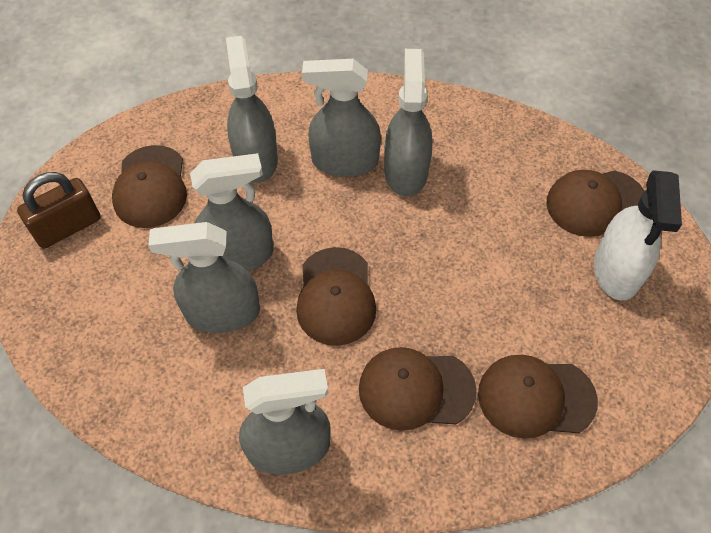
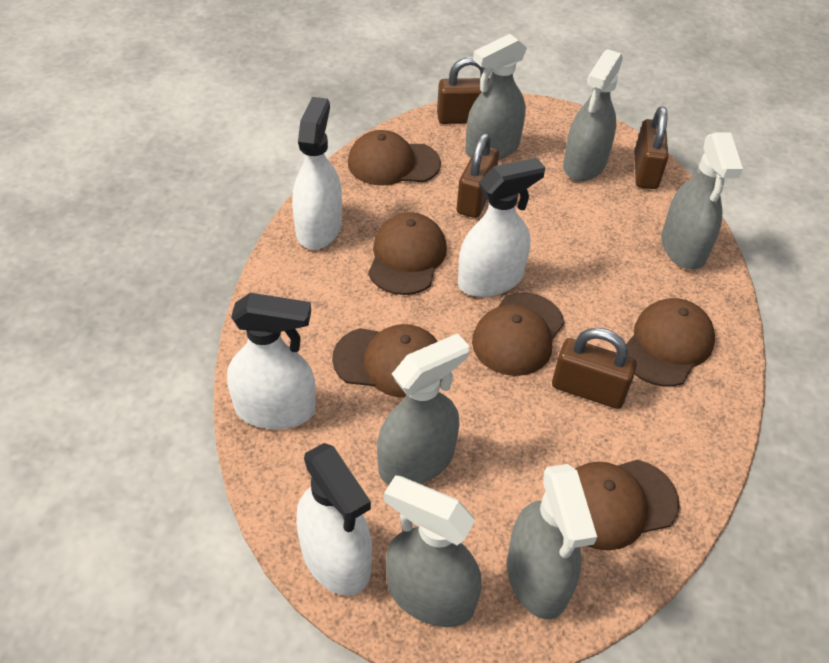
brown cap: 5 -> 6
brown padlock: 1 -> 4
white spray bottle: 1 -> 4

